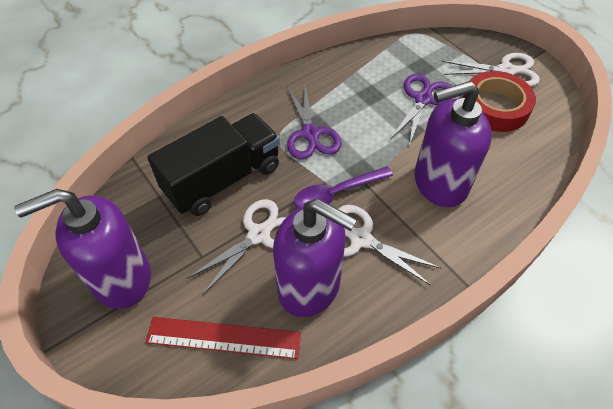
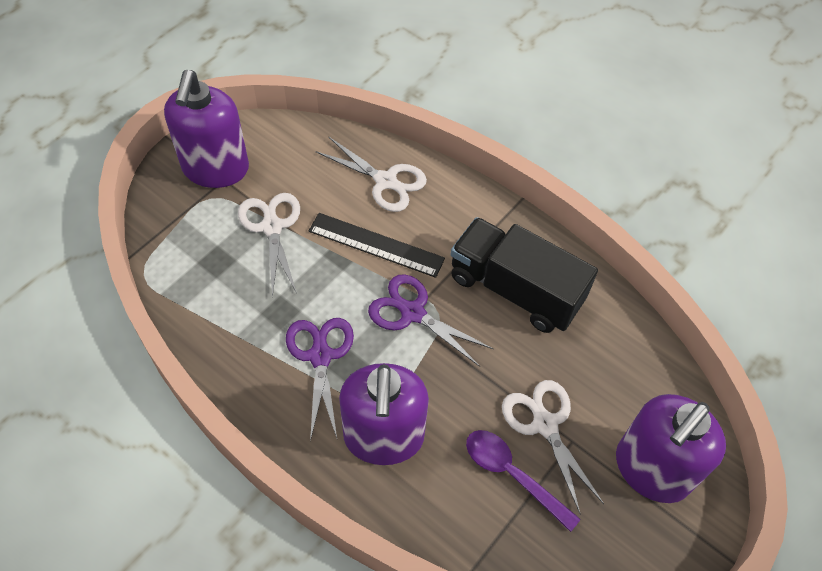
black ruler: 0 -> 1
red ruler: 1 -> 0
red tape: 1 -> 0

